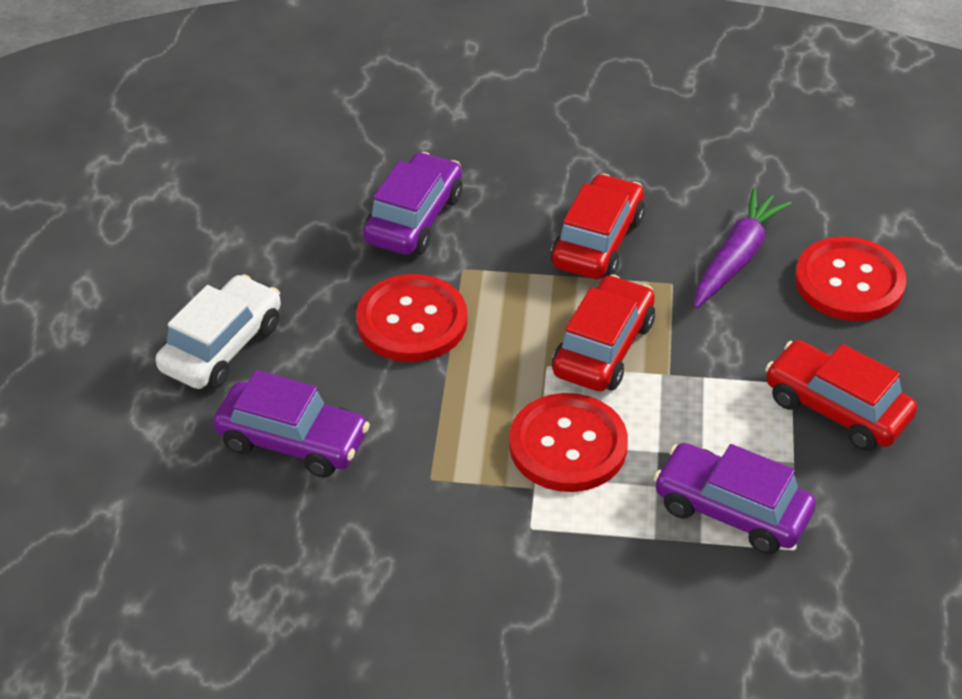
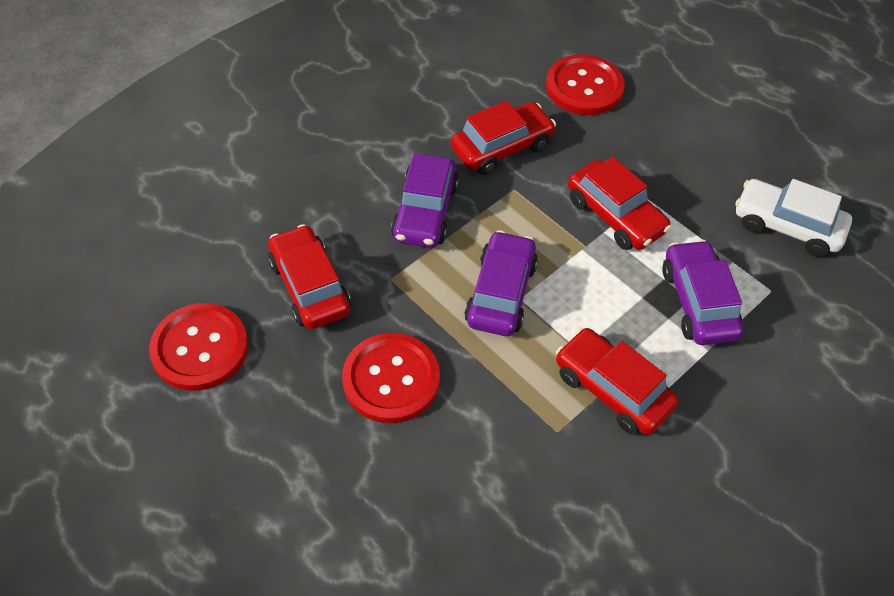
purple carrot: 1 -> 0
red car: 3 -> 4

